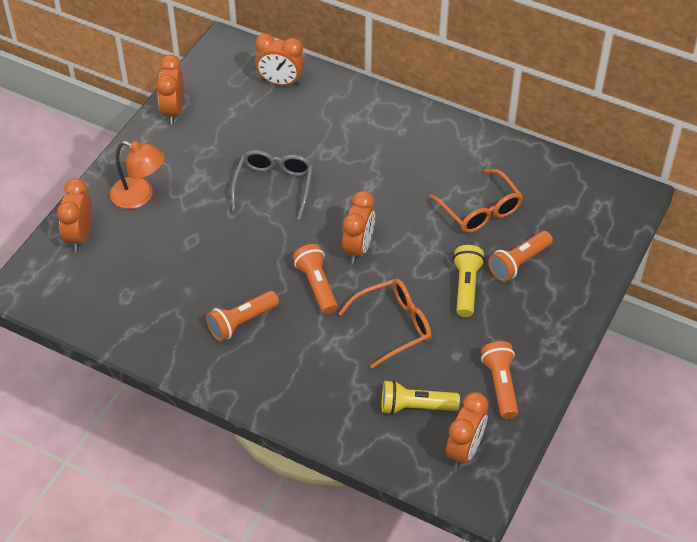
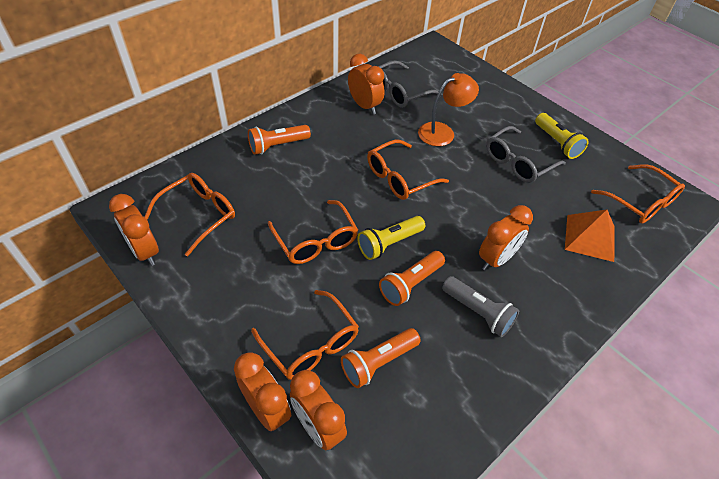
grey flashlight: 0 -> 1
grey glasses: 1 -> 2
orange flashlight: 4 -> 3
orange glasses: 2 -> 5
orange pyramid: 0 -> 1

